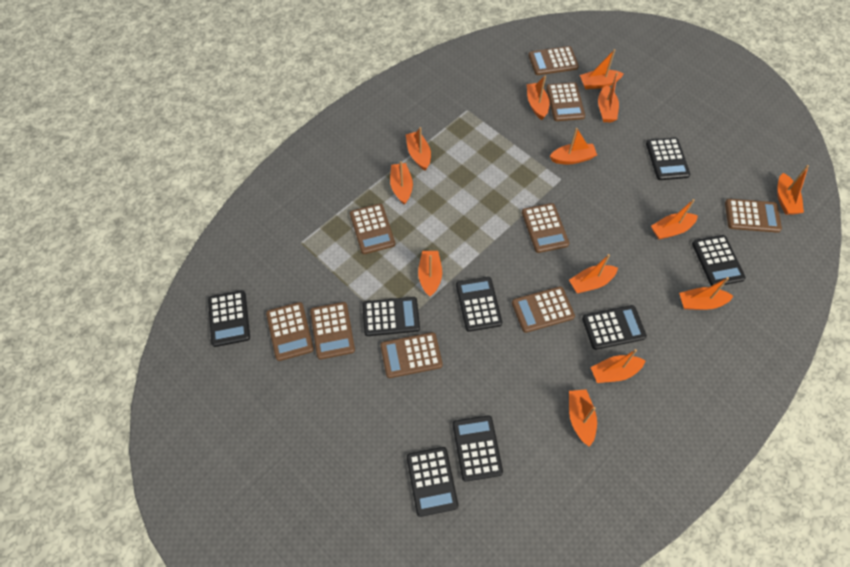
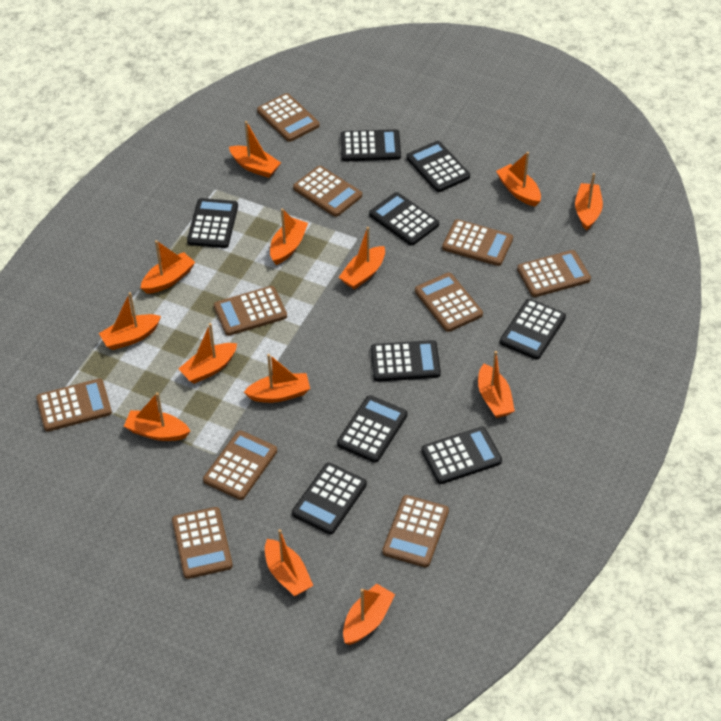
black calculator: 8 -> 9
brown calculator: 9 -> 10

